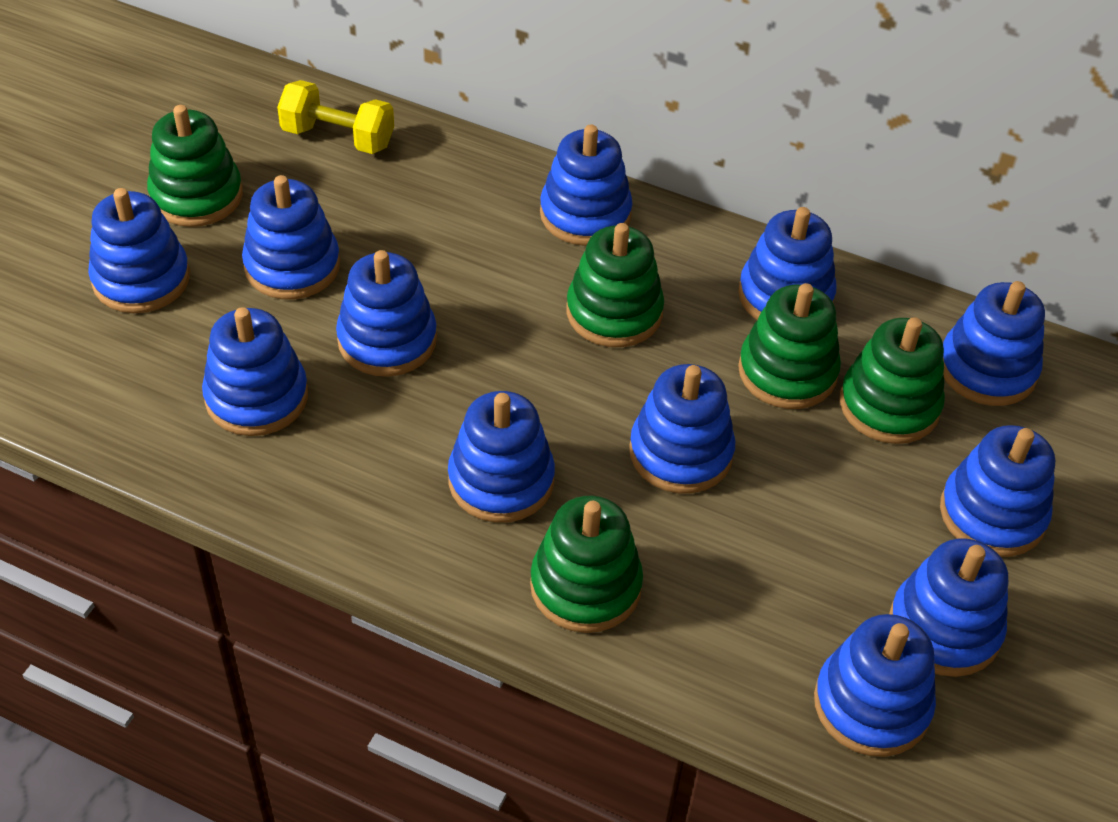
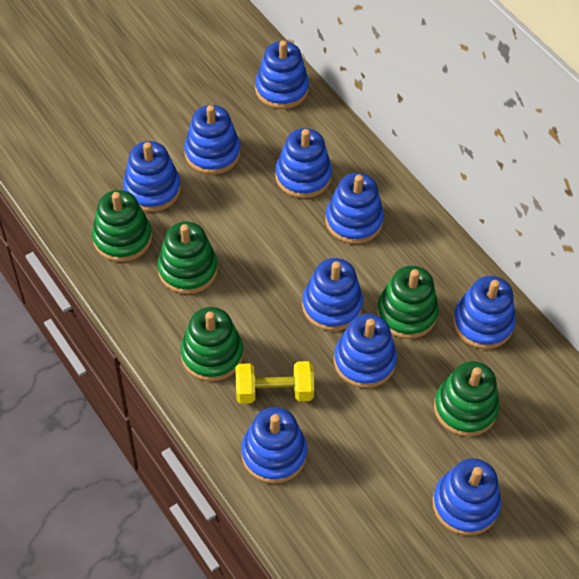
blue stacking toy: 12 -> 10

